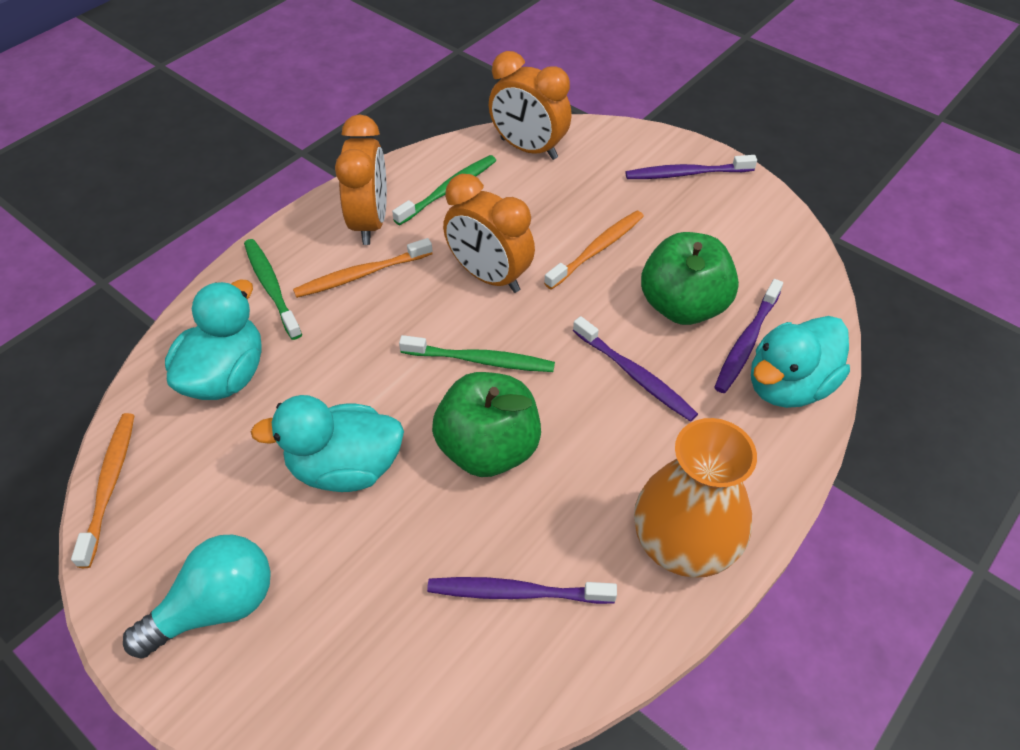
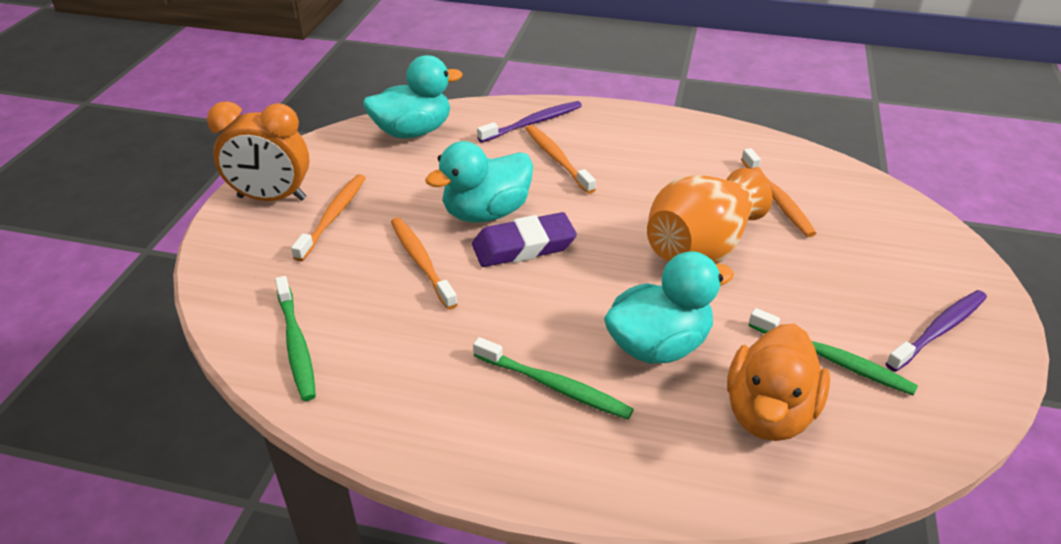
green apple: 2 -> 0
orange clock: 3 -> 1
orange duck: 0 -> 1
orange toothbrush: 3 -> 4
purple eraser: 0 -> 1
purple toothbrush: 4 -> 2
turquoise light bulb: 1 -> 0

